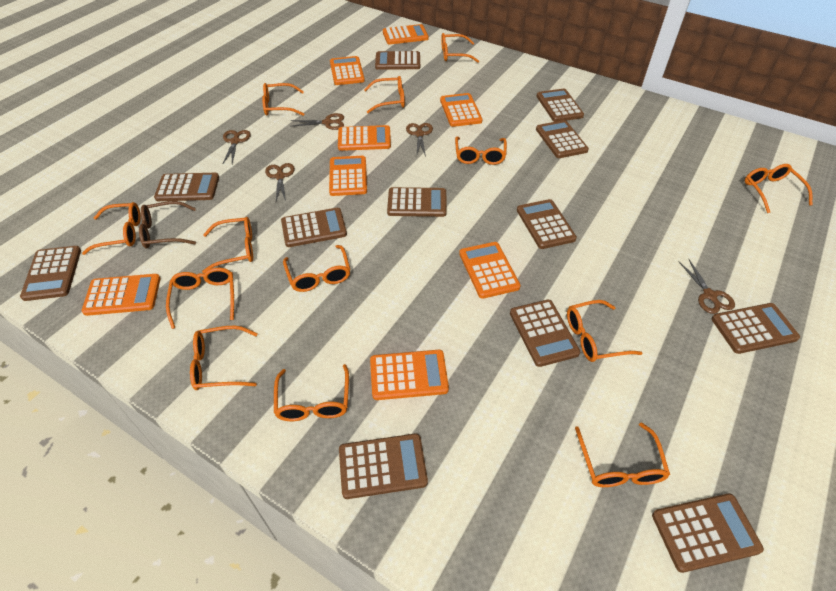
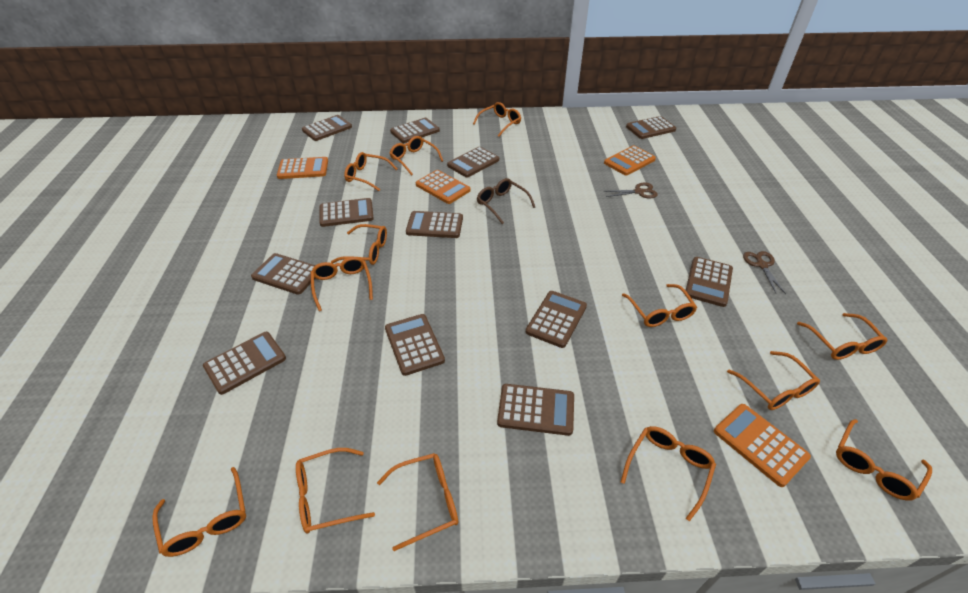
brown scissors: 5 -> 2
orange calculator: 8 -> 4

